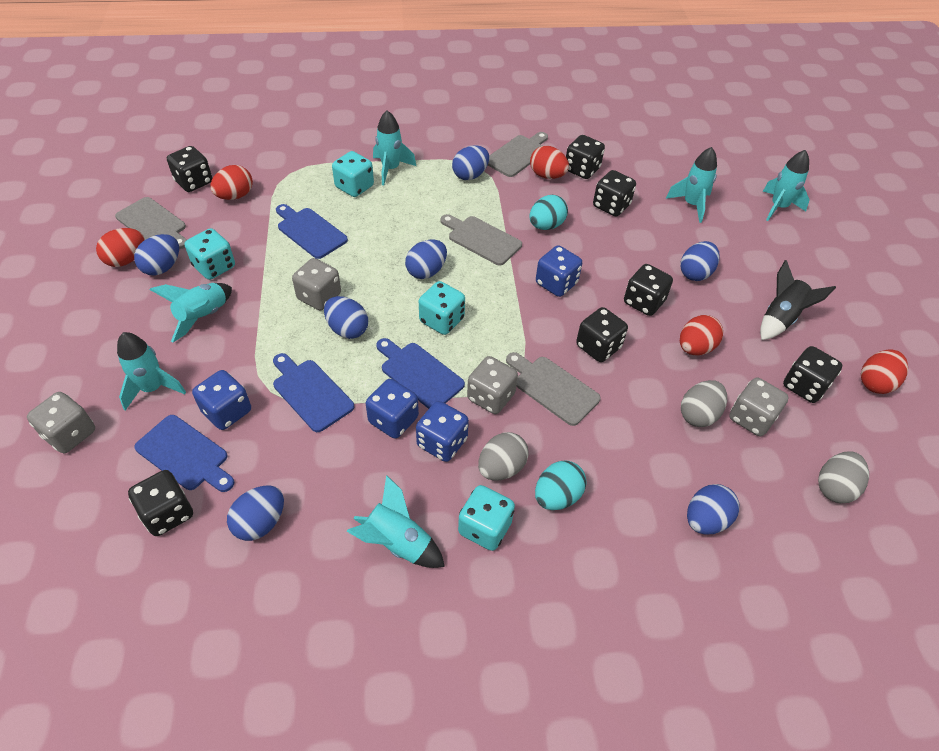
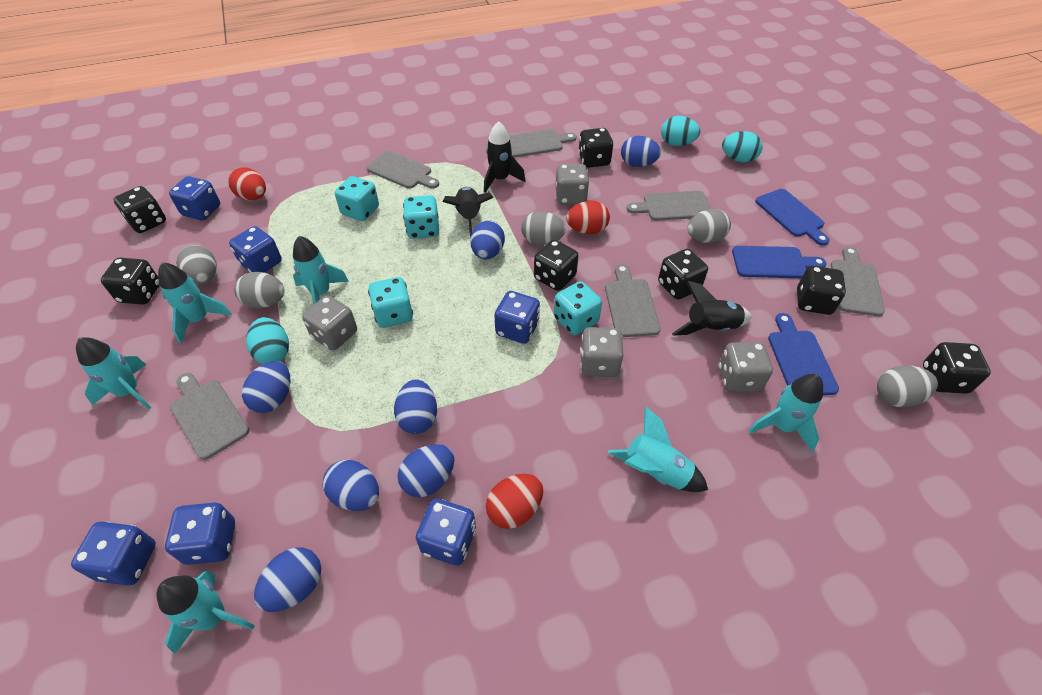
black rocket: 1 -> 3
blue cutting board: 4 -> 3
blue dice: 4 -> 6
grey cutting board: 4 -> 6
grey egg: 3 -> 5
red egg: 5 -> 3
turquoise egg: 2 -> 3

